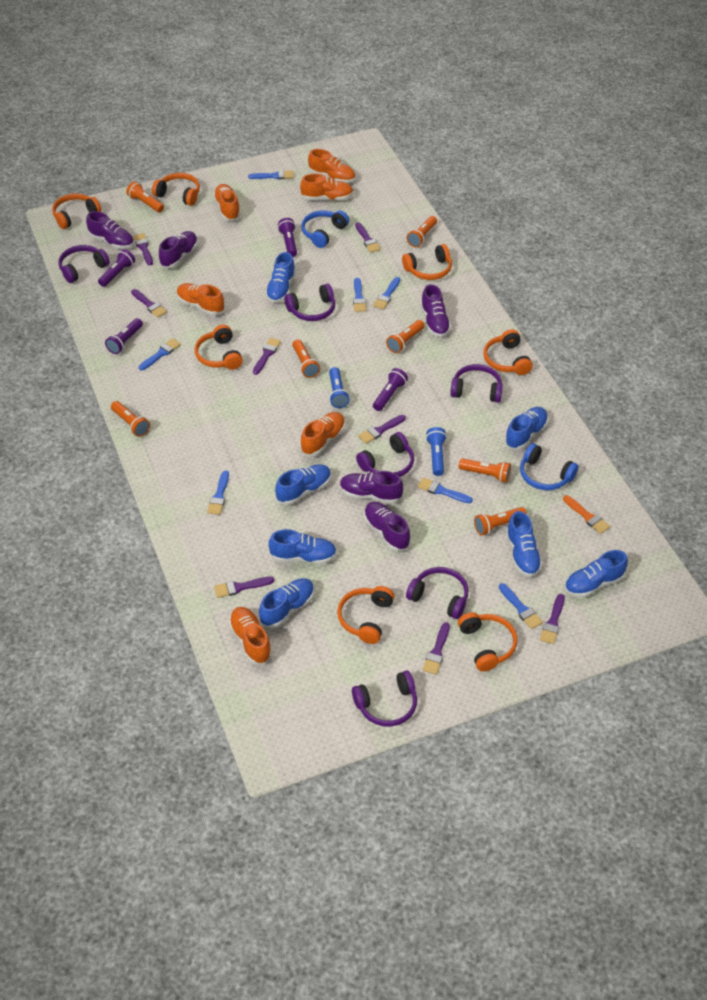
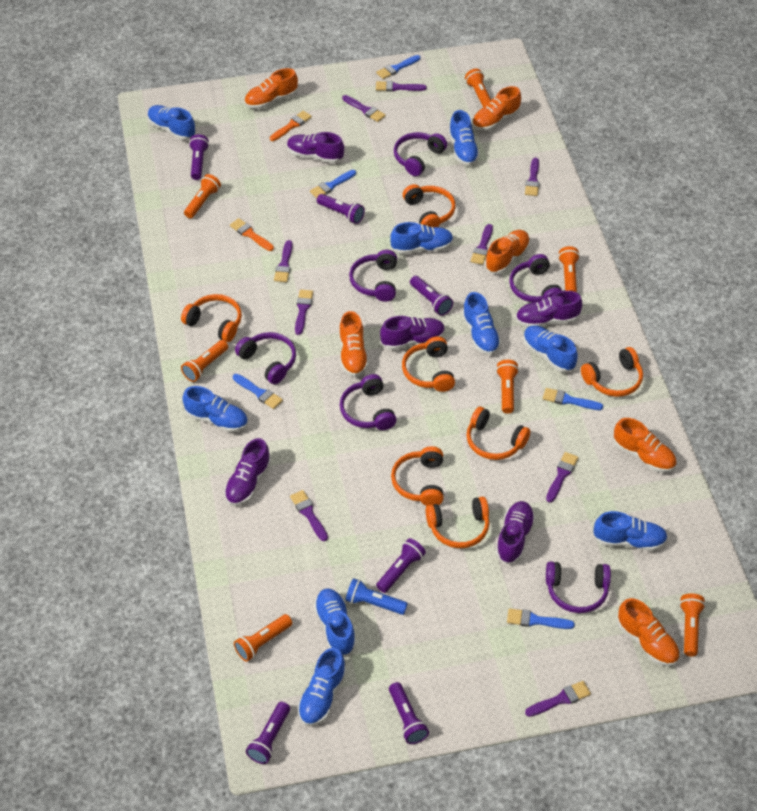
blue brush: 7 -> 5
blue flashlight: 2 -> 1
blue headphones: 2 -> 0
blue shoe: 7 -> 9
orange brush: 1 -> 2
purple brush: 8 -> 9
purple flashlight: 4 -> 6

